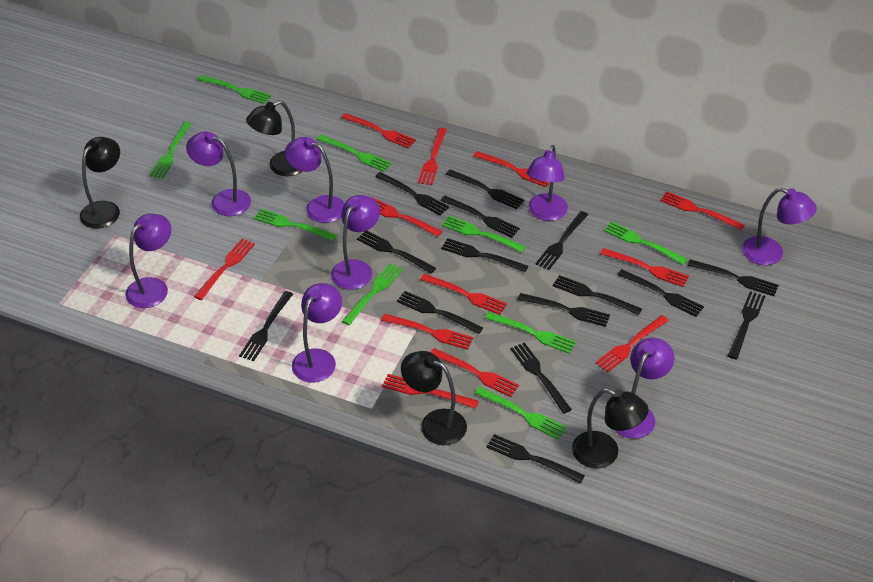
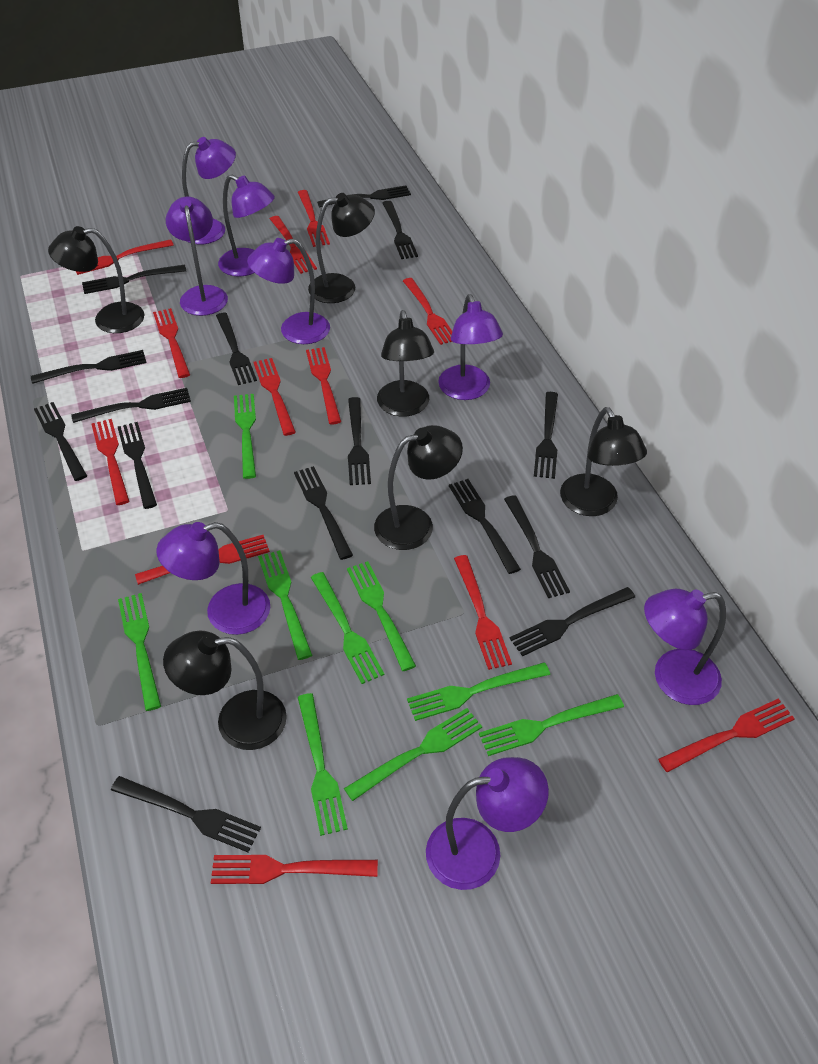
black lamp: 4 -> 6

